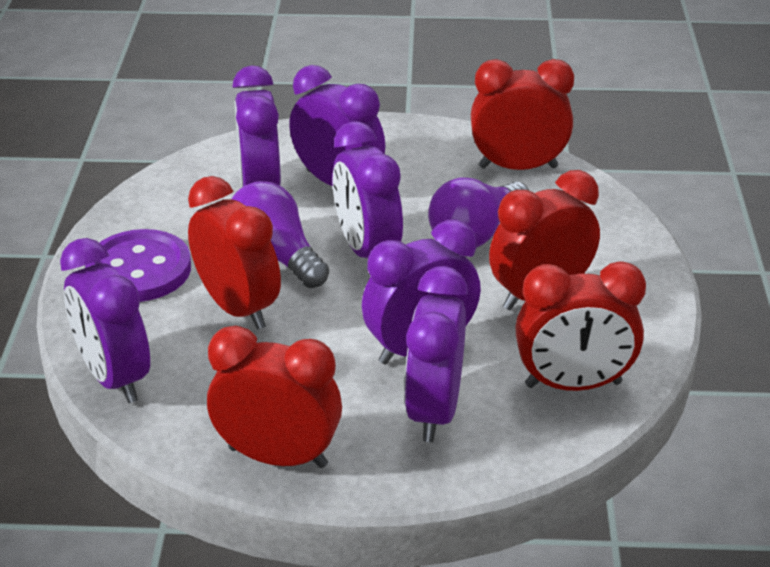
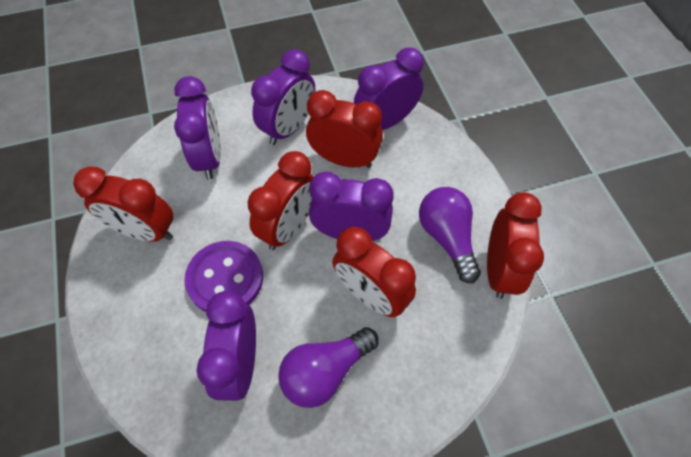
purple clock: 6 -> 5

